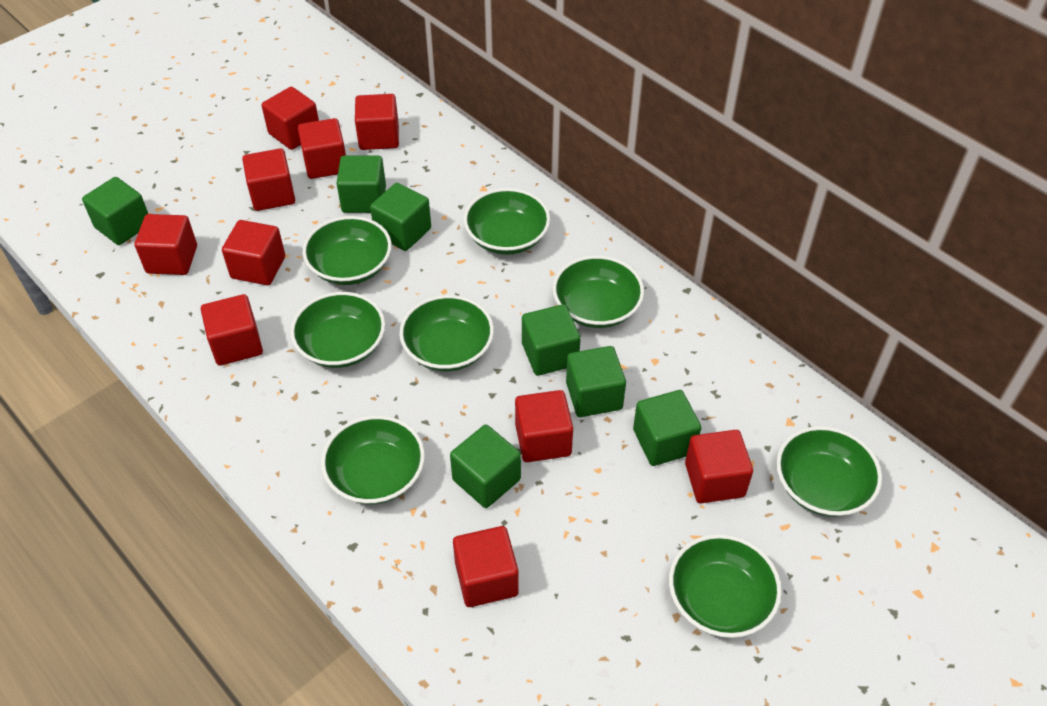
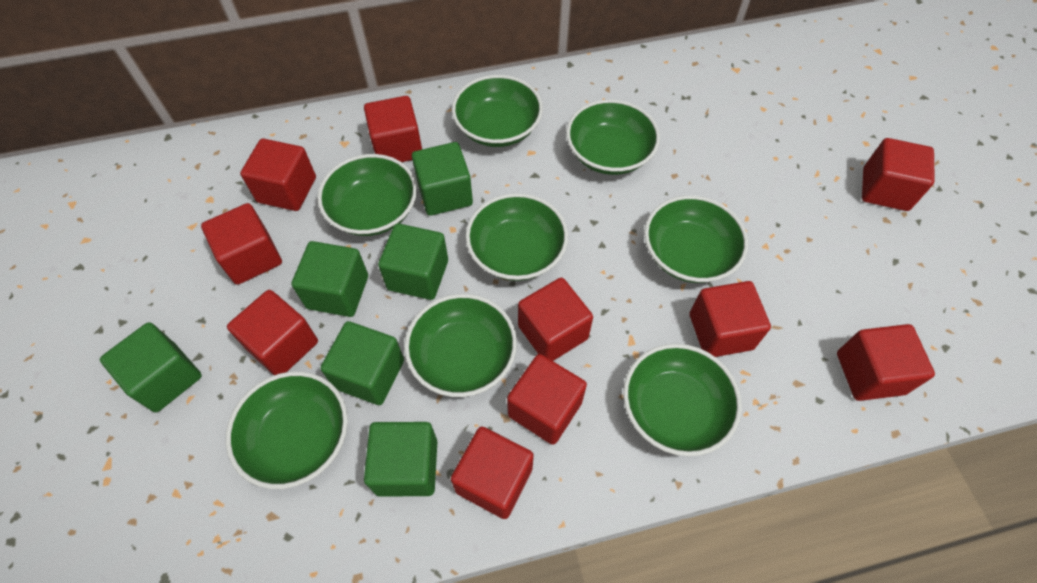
green cube: 7 -> 6

